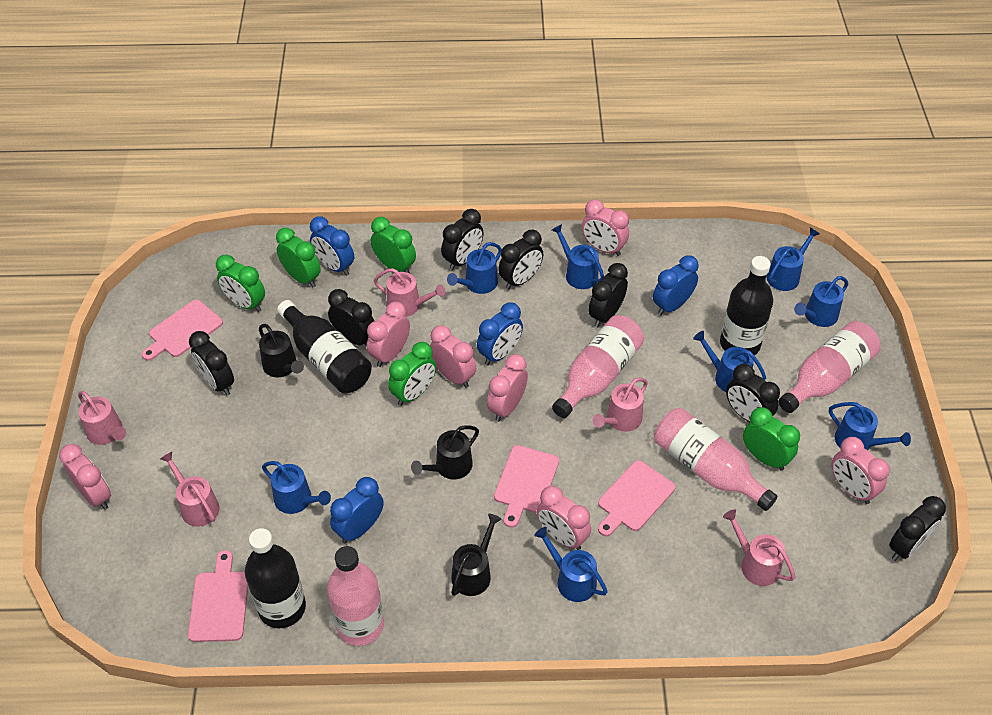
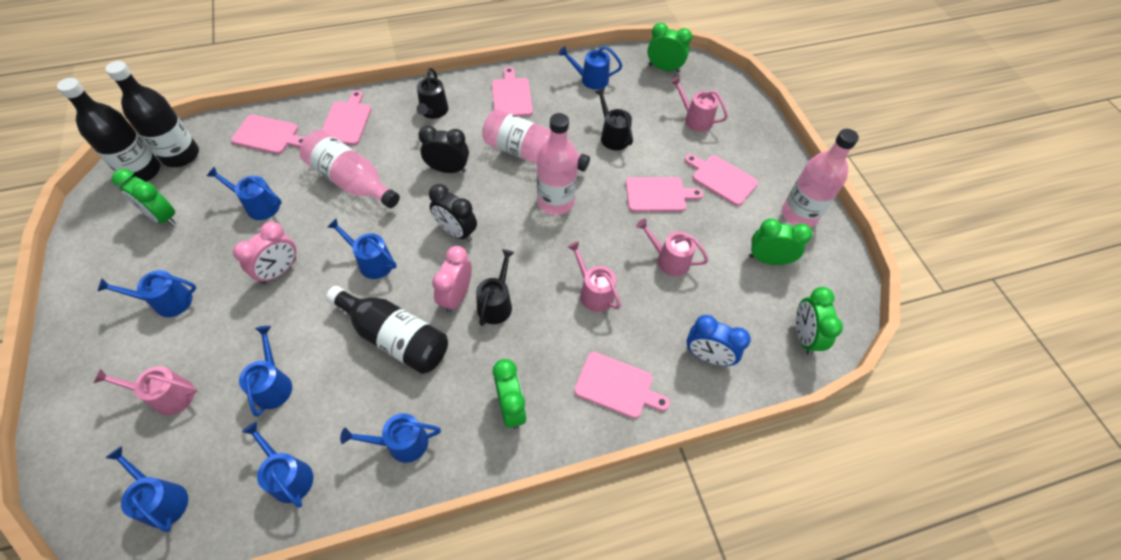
black clock: 7 -> 2
blue clock: 4 -> 1
pink clock: 7 -> 2
pink cutting board: 4 -> 6
pink watering can: 5 -> 4

